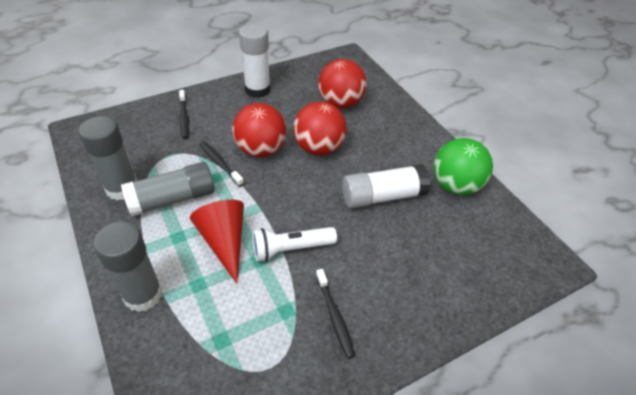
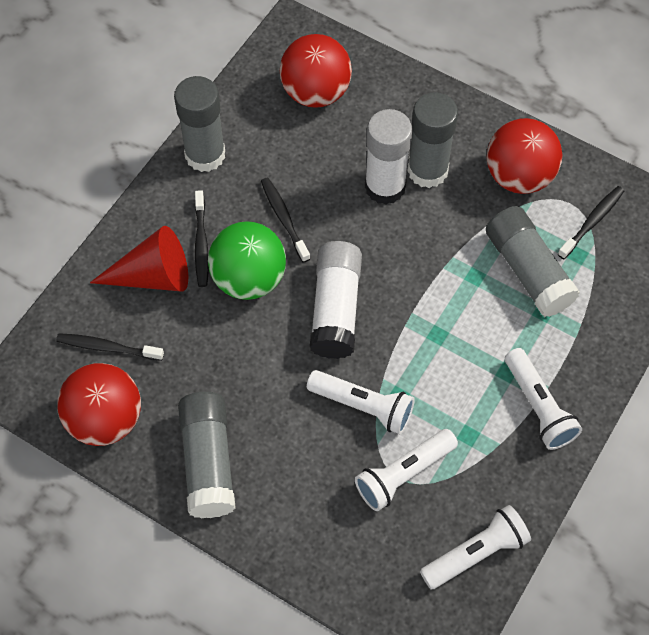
black toothbrush: 3 -> 4
grey glue stick: 3 -> 4
white flashlight: 1 -> 4

